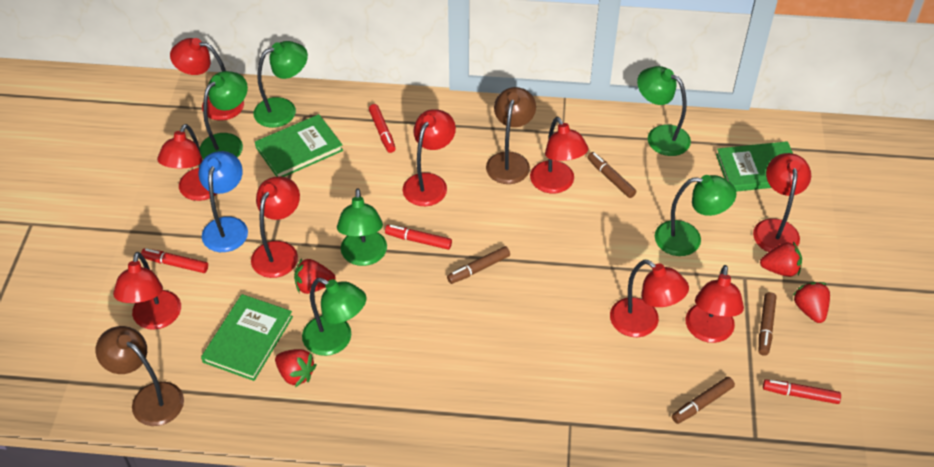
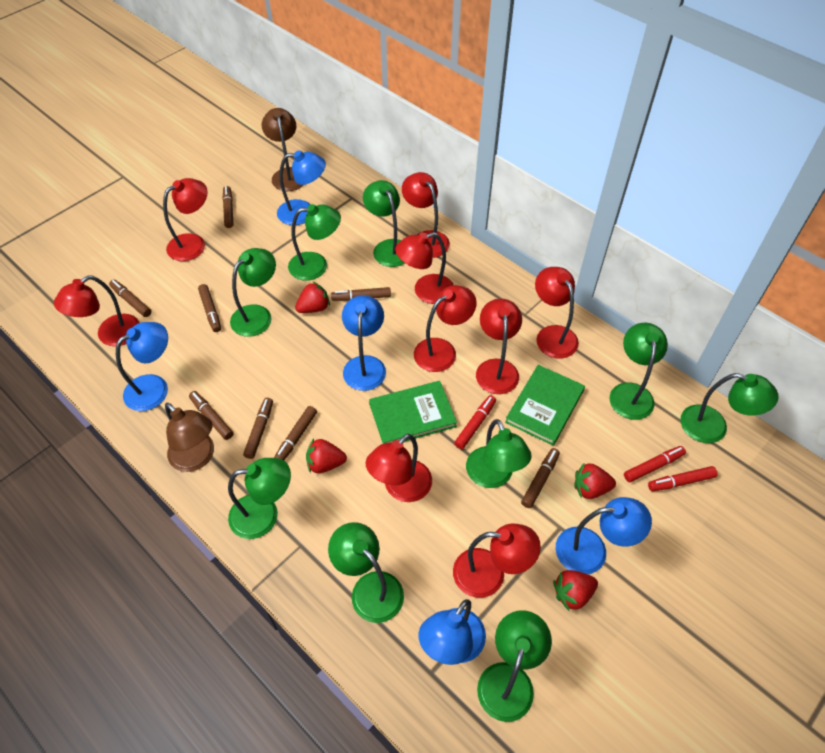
blue lamp: 1 -> 5
brown marker: 4 -> 8
green book: 3 -> 2
green lamp: 6 -> 9
red marker: 4 -> 3

